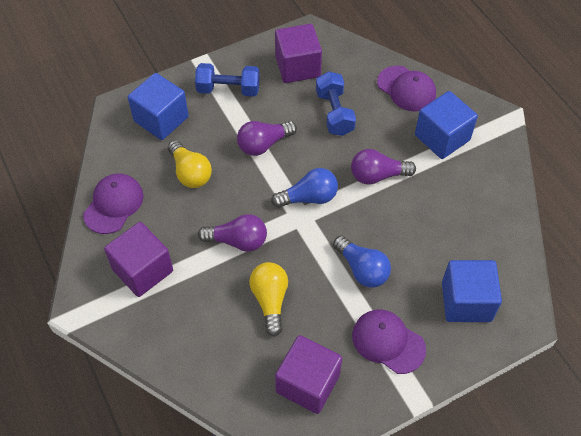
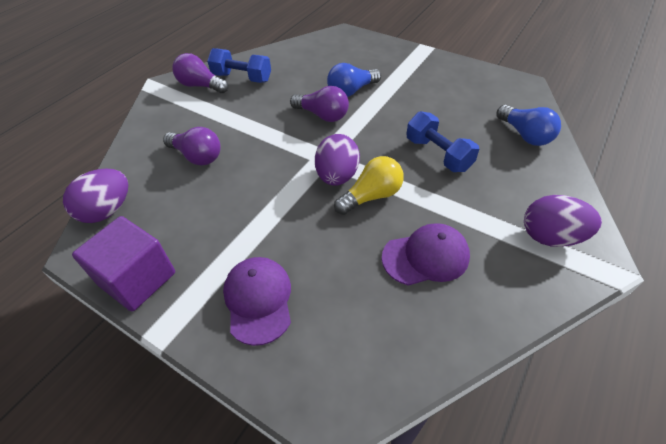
blue cube: 3 -> 0
purple cap: 3 -> 2
purple cube: 3 -> 1
purple egg: 0 -> 3
yellow light bulb: 2 -> 1

